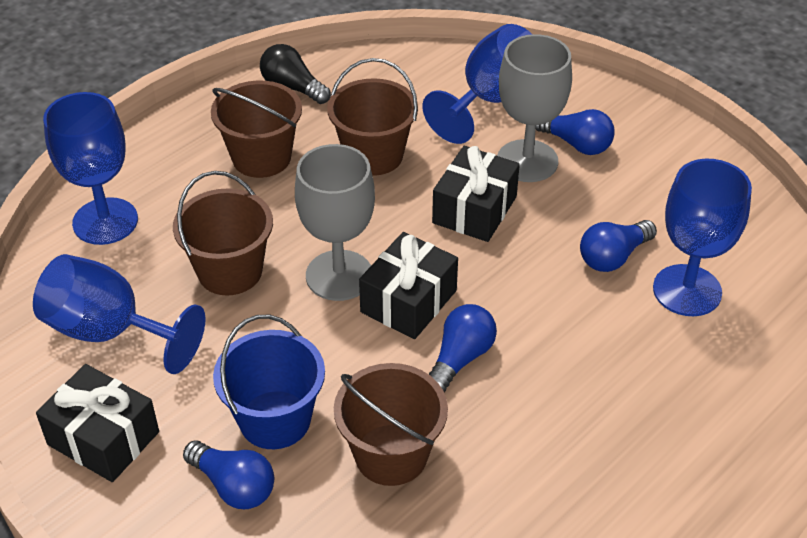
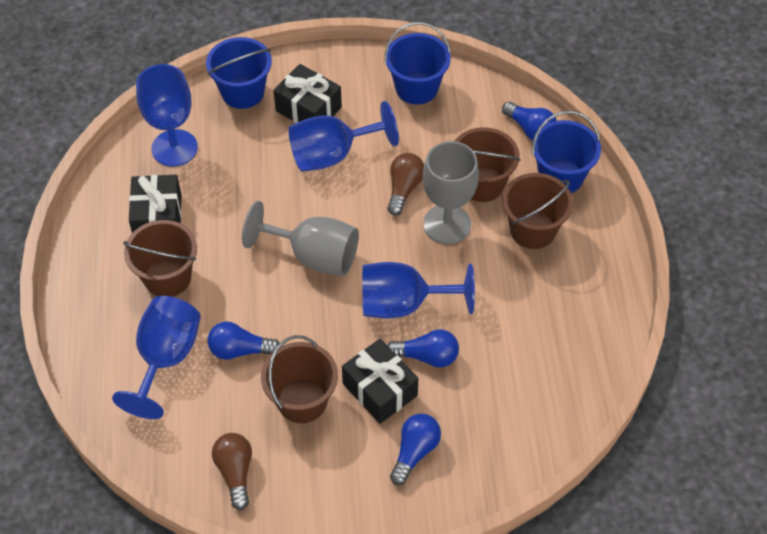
black light bulb: 1 -> 0
blue bucket: 1 -> 3
brown light bulb: 0 -> 2

